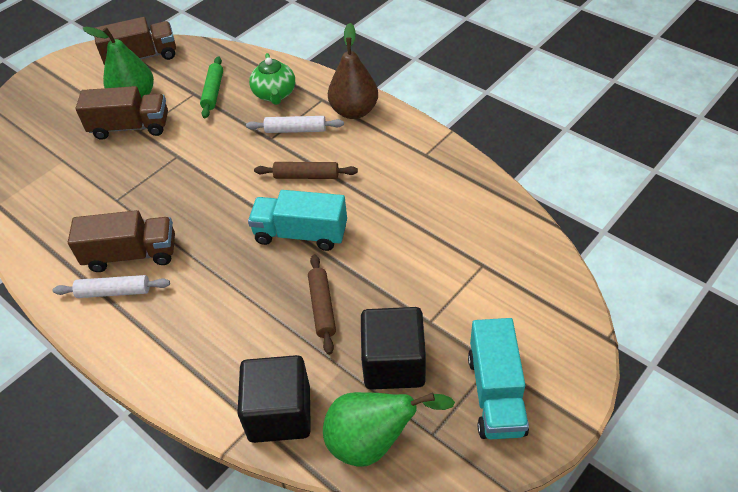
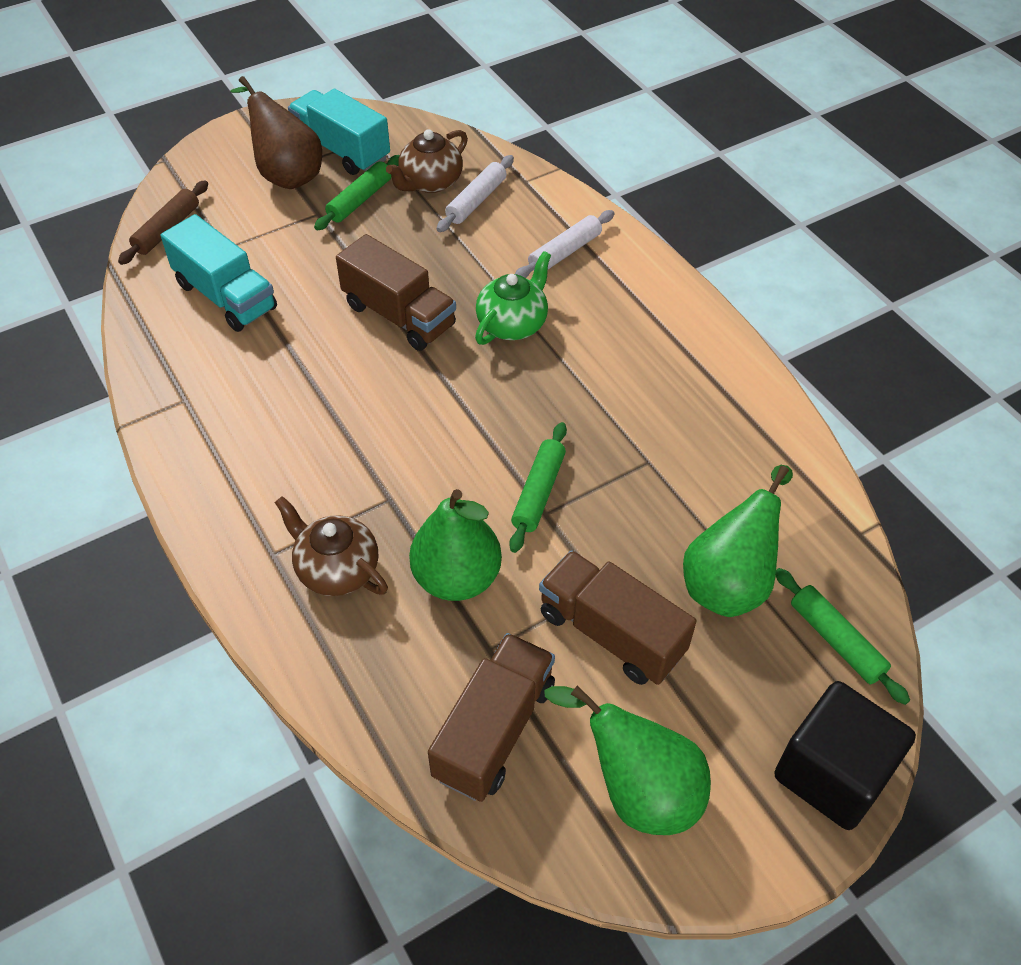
black cube: 2 -> 1
brown rolling pin: 2 -> 1
brown teapot: 0 -> 2
green pear: 2 -> 3
green rolling pin: 1 -> 3

